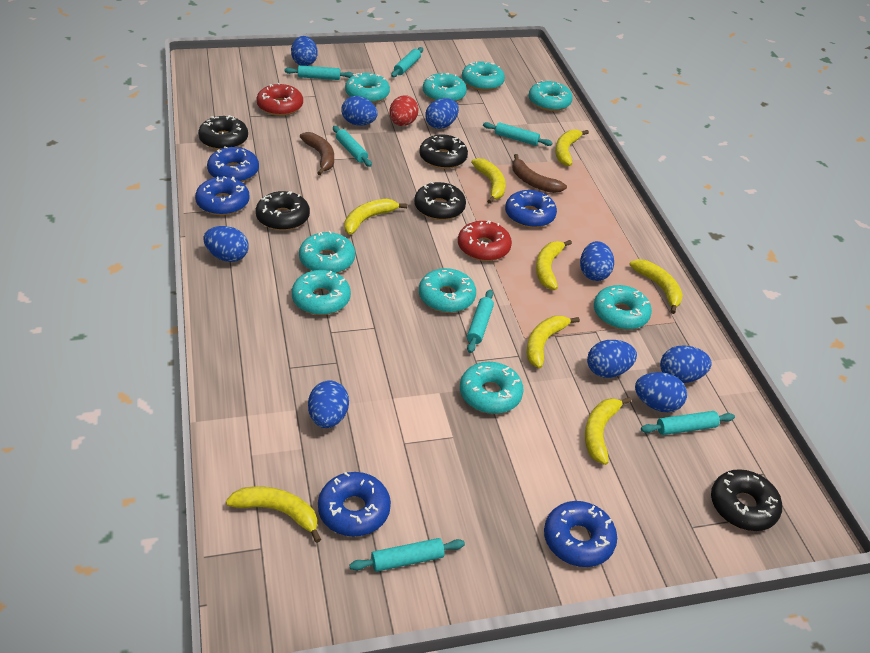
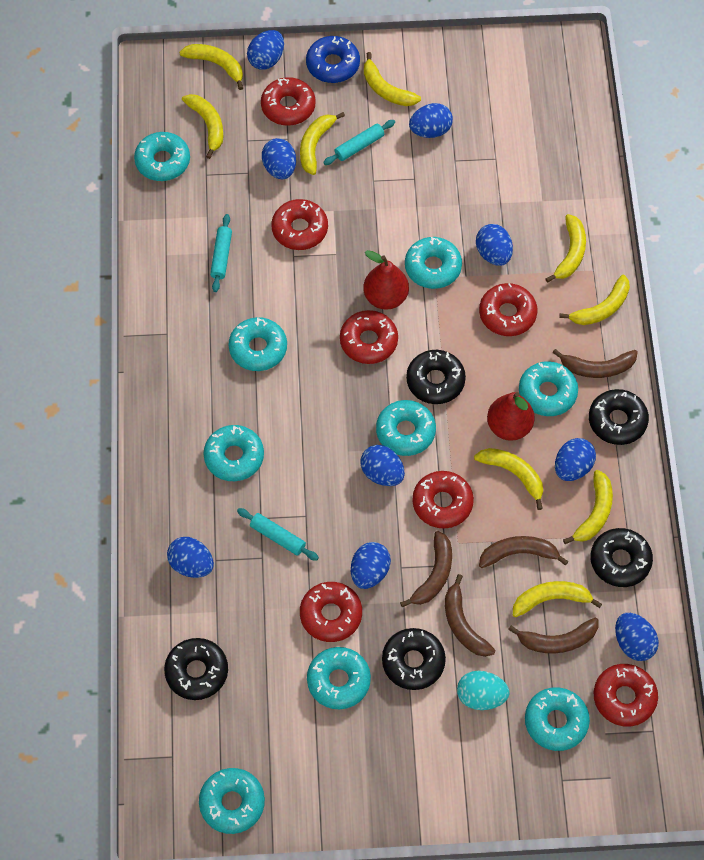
blue donut: 5 -> 1
brown banana: 2 -> 5
red donut: 2 -> 7
red egg: 1 -> 0
red pear: 0 -> 2
turquoise egg: 0 -> 1
turquoise rolling pin: 7 -> 3
yellow banana: 8 -> 9

